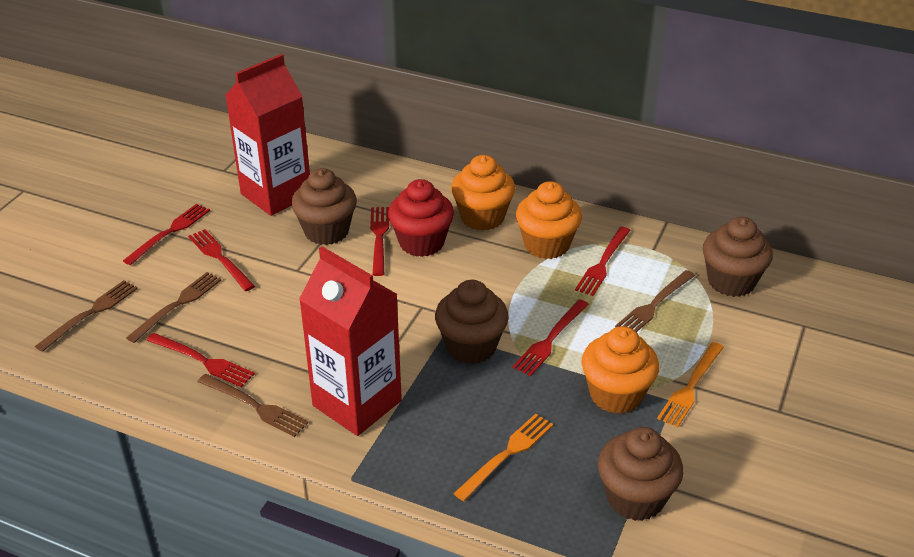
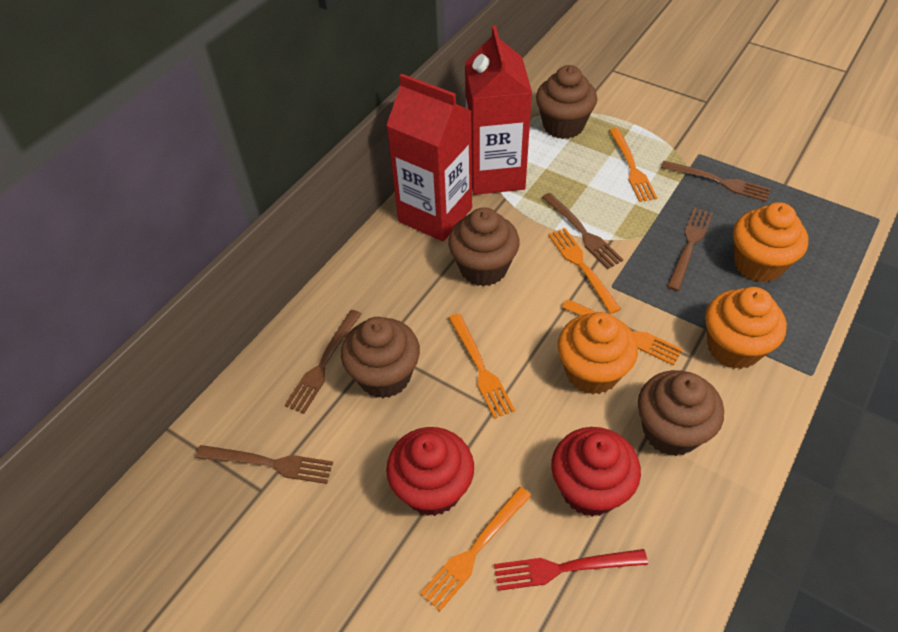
brown fork: 4 -> 5
orange fork: 2 -> 5
red cupcake: 1 -> 2
red fork: 6 -> 1

